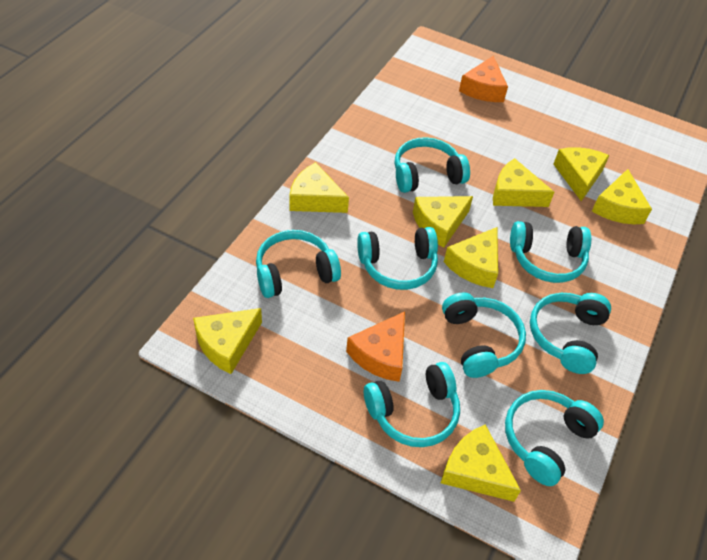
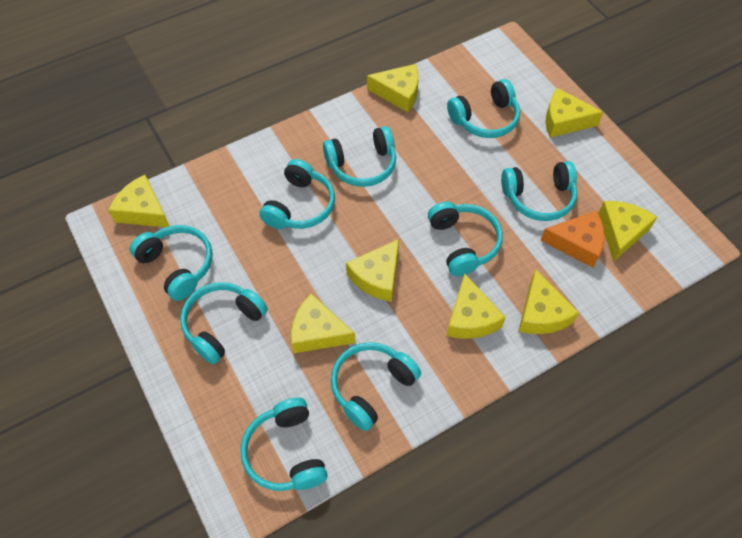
orange cheese: 2 -> 1
turquoise headphones: 8 -> 9

